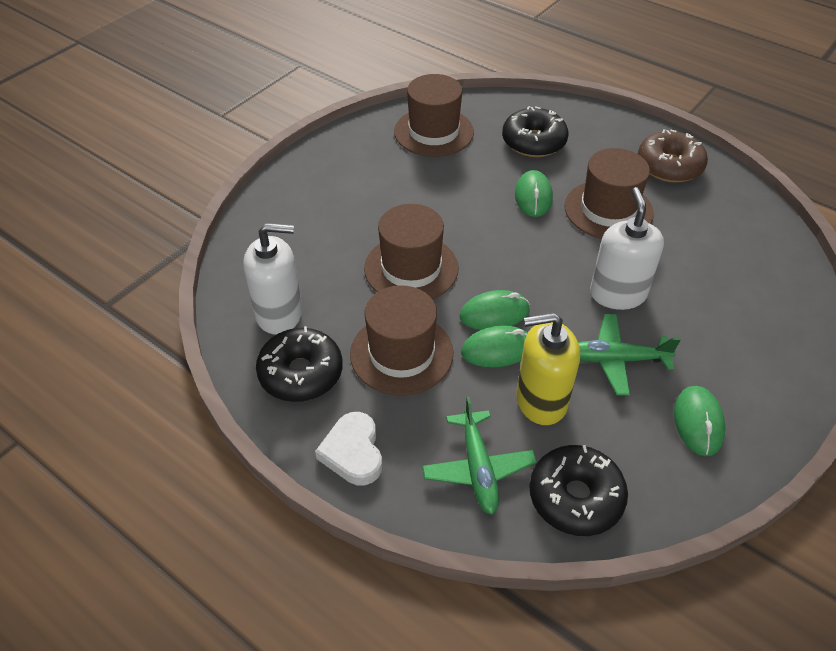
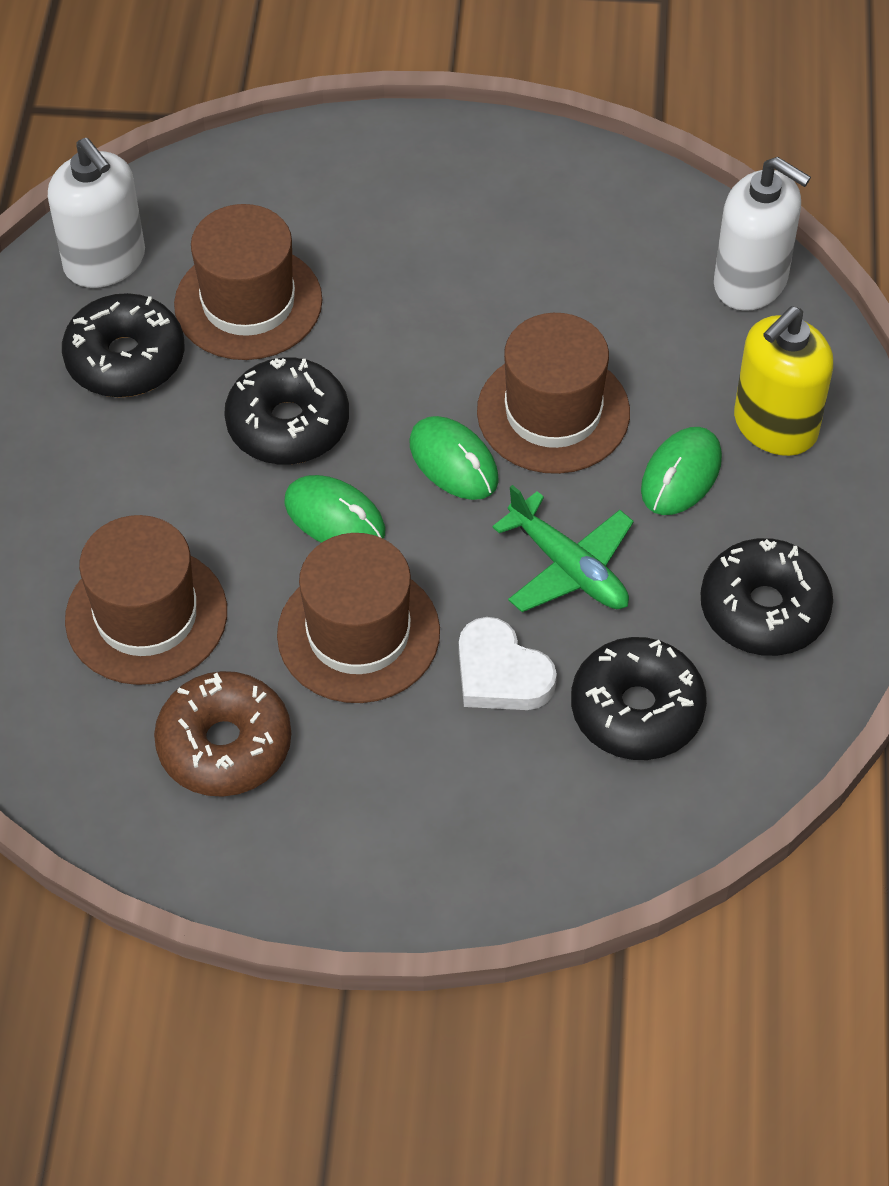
black donut: 3 -> 4
green mouse: 4 -> 3
green plane: 2 -> 1

